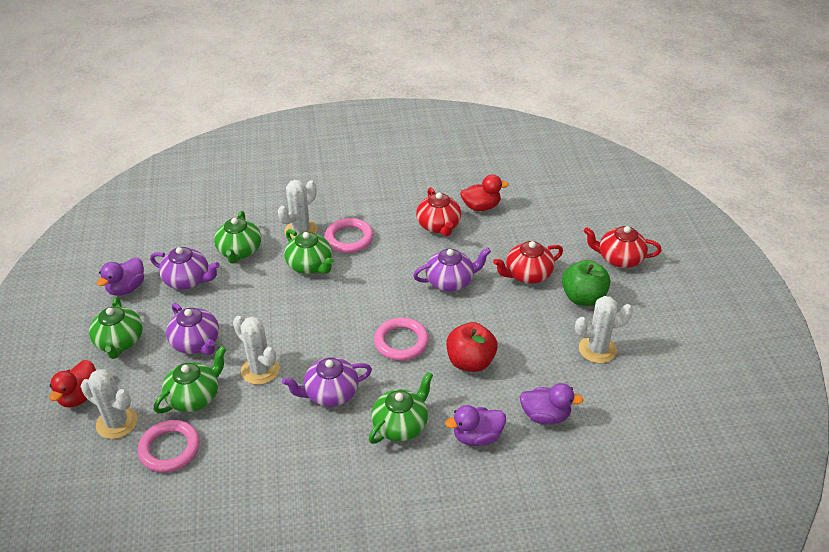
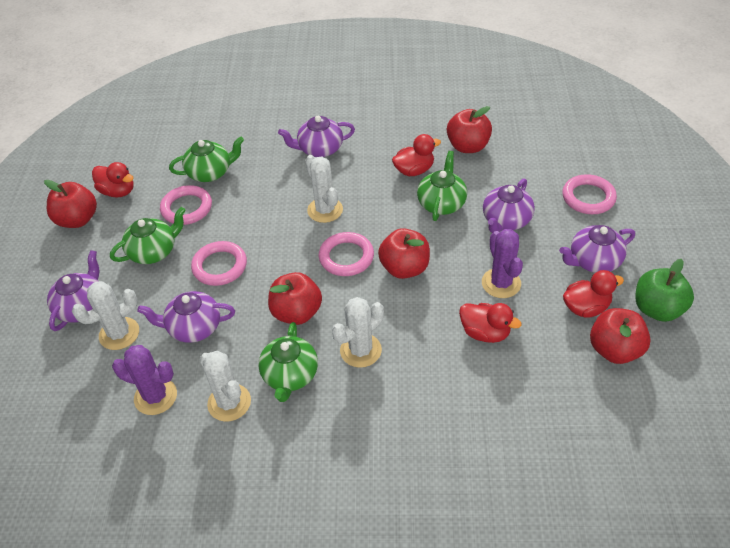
green teapot: 5 -> 4
pink ring: 3 -> 4
purple cactus: 0 -> 2
purple duck: 3 -> 0
purple teapot: 4 -> 5
red apple: 1 -> 5
red duck: 2 -> 4
red teapot: 3 -> 0

